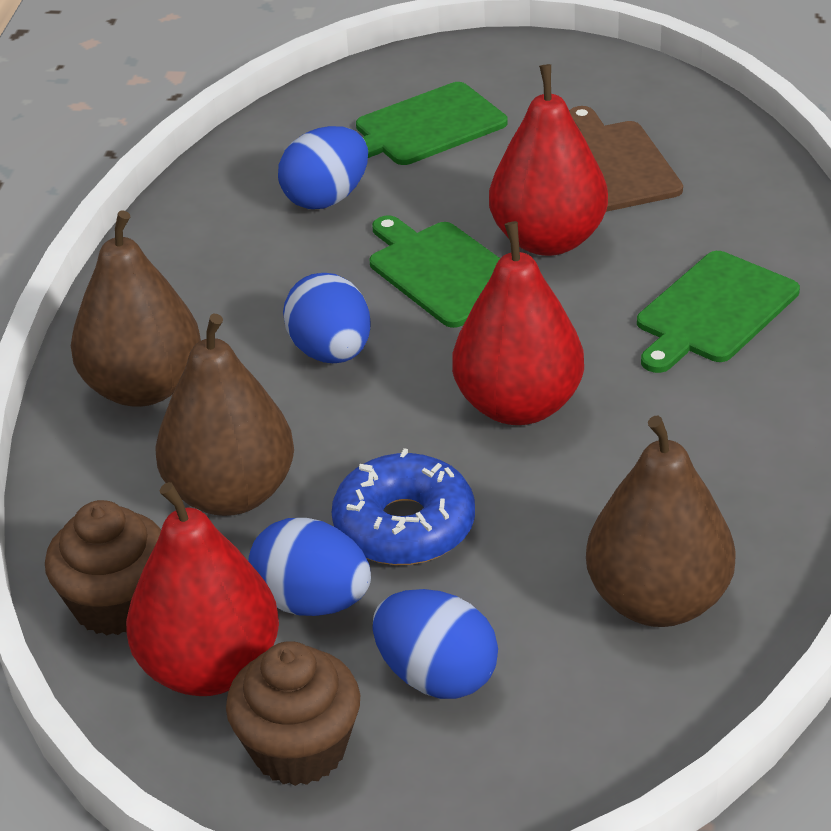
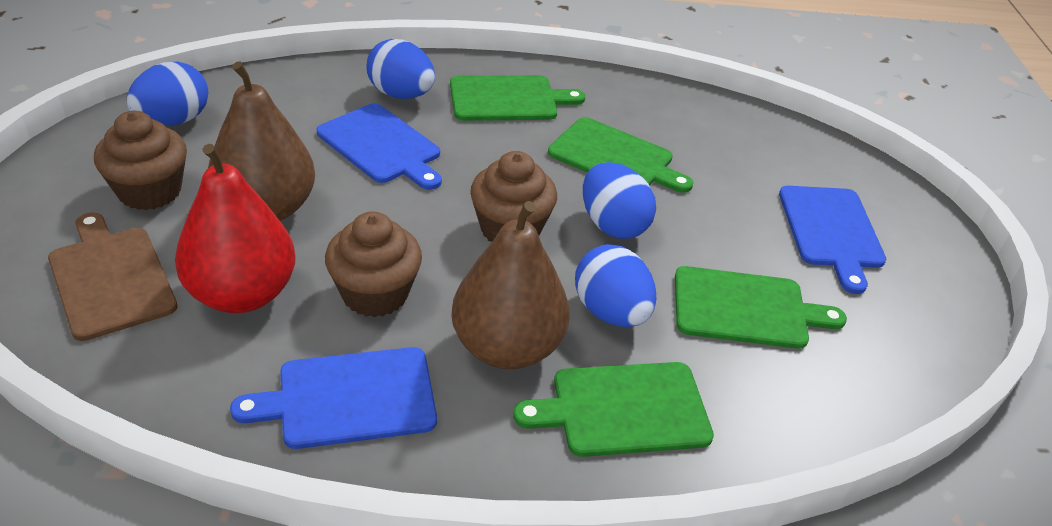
blue cutting board: 0 -> 3
blue donut: 1 -> 0
brown cupcake: 2 -> 3
brown pear: 3 -> 2
green cutting board: 3 -> 4
red pear: 3 -> 1

